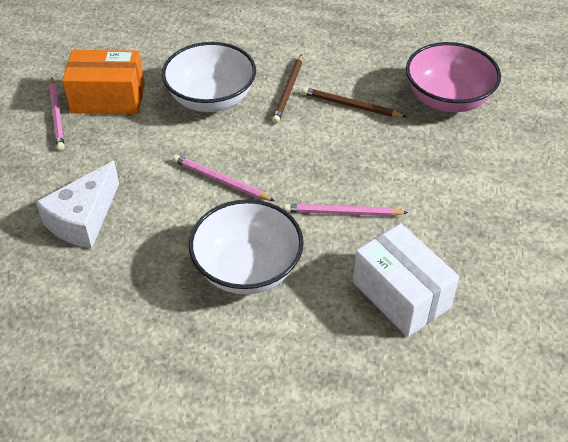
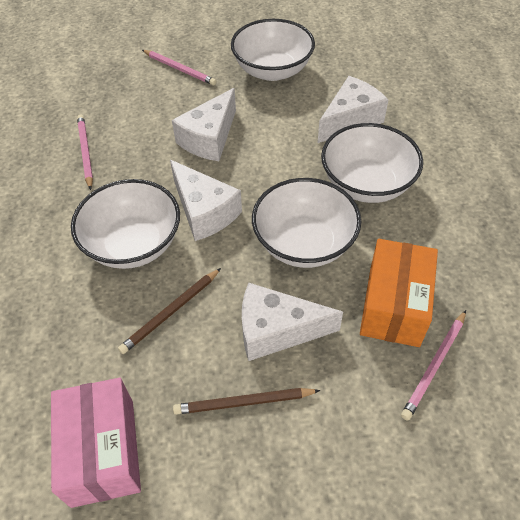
pink bowl: 1 -> 0
pink box: 0 -> 1
white bowl: 2 -> 4
white box: 1 -> 0
white cheese: 1 -> 4

